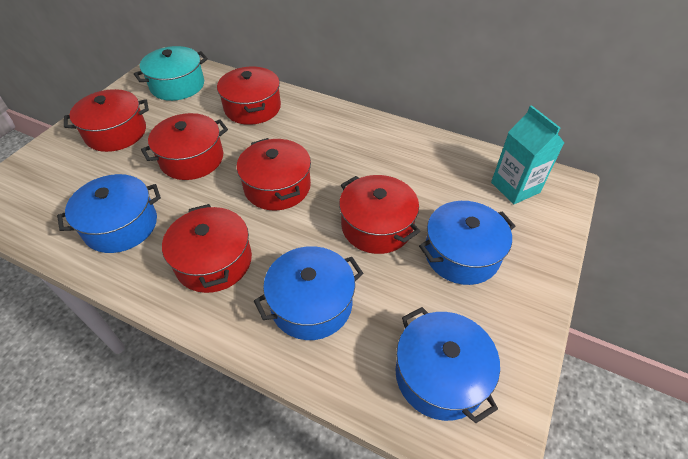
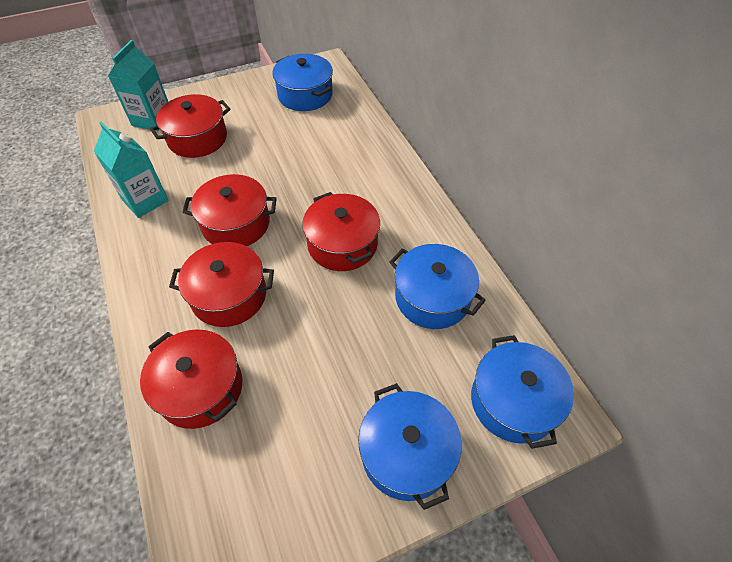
red pot: 6 -> 5
turquoise carton: 1 -> 2
turquoise pot: 1 -> 0

